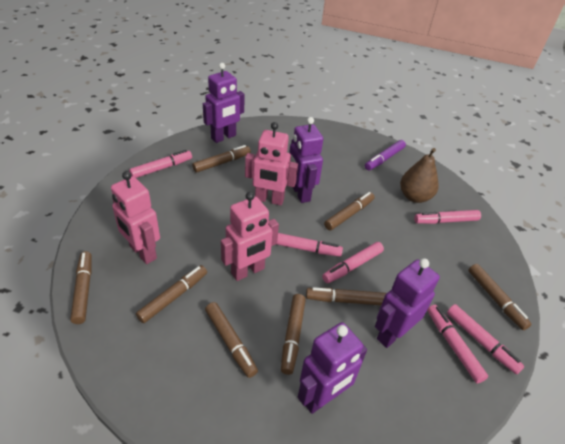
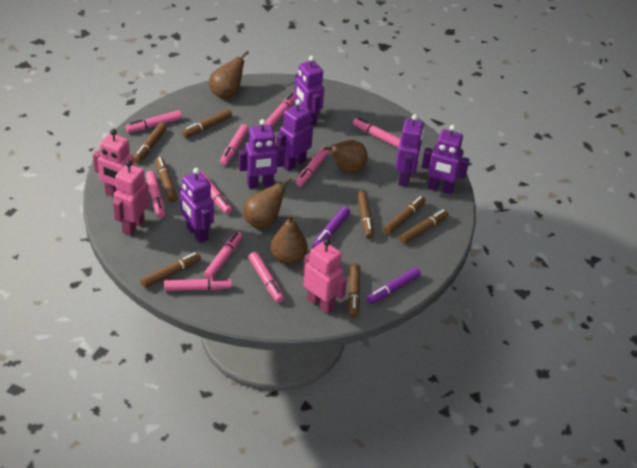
brown pear: 1 -> 4
pink marker: 6 -> 10
purple marker: 1 -> 2
purple robot: 4 -> 6

